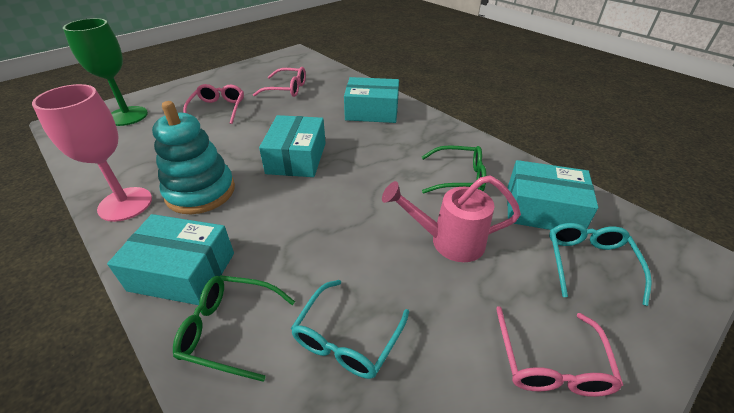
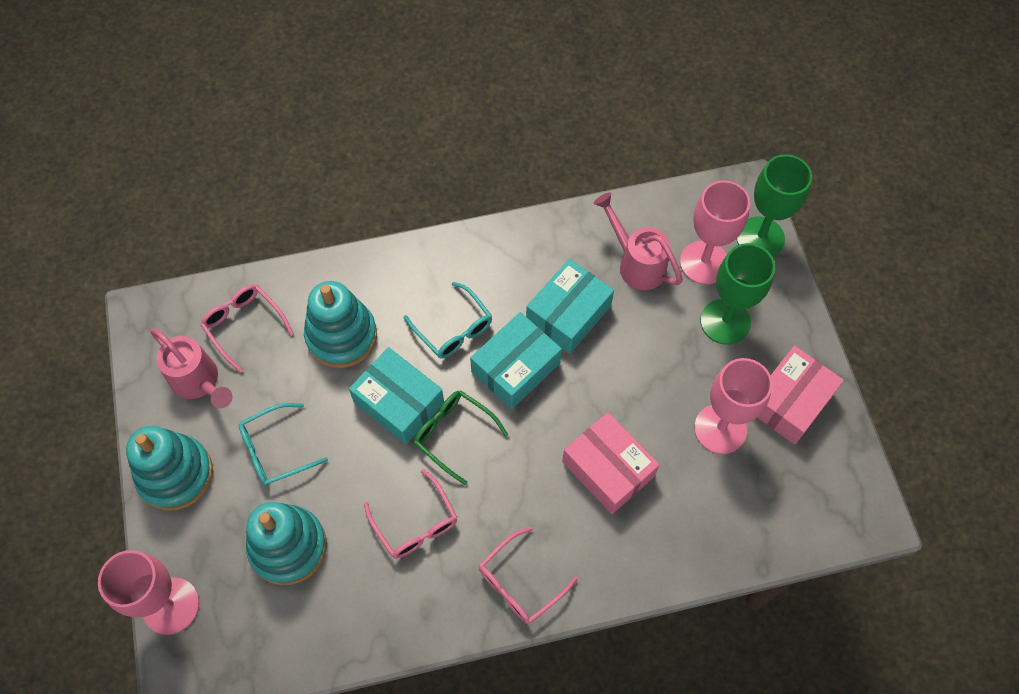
green glasses: 2 -> 1
green goblet: 1 -> 2
pink box: 0 -> 2
pink goblet: 1 -> 3
pink watering can: 1 -> 2
turquoise box: 4 -> 3
turquoise stacking toy: 1 -> 3

